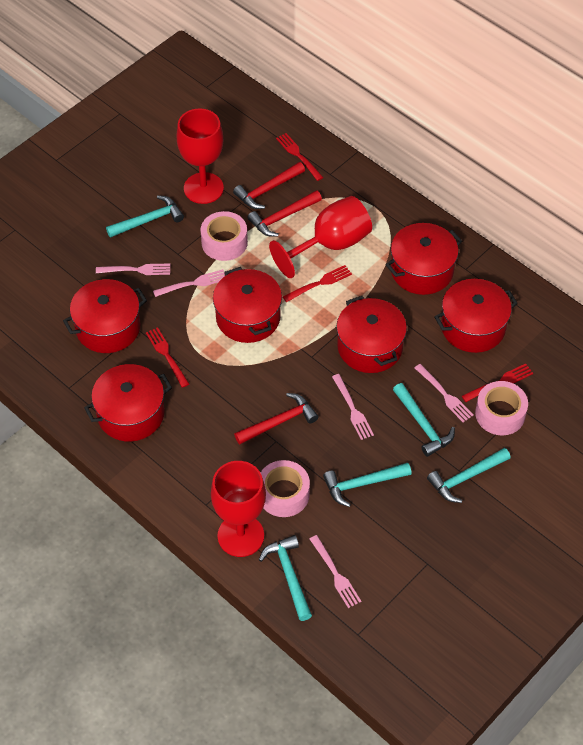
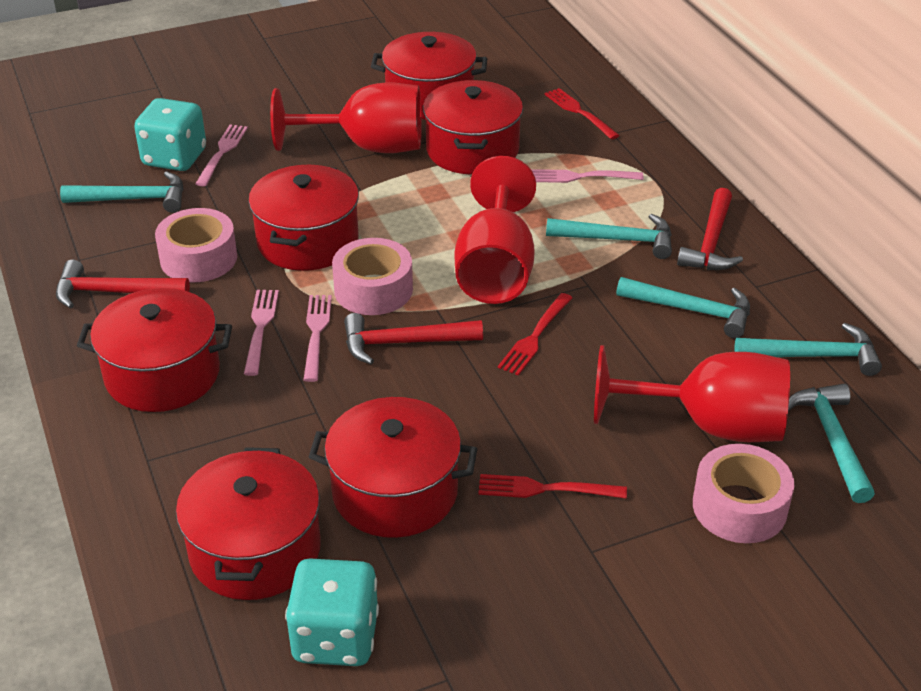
pink fork: 5 -> 4
red fork: 4 -> 3
turquoise dice: 0 -> 2

